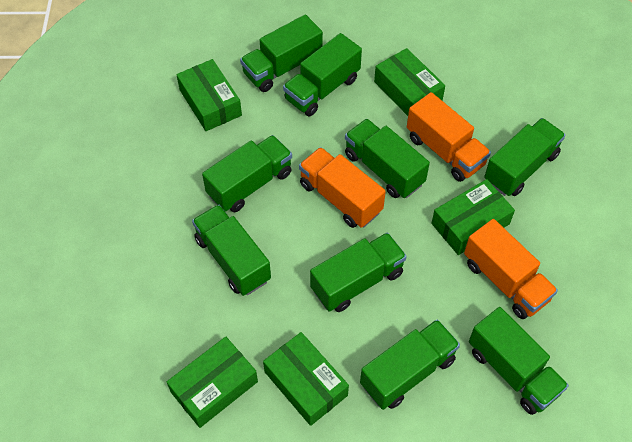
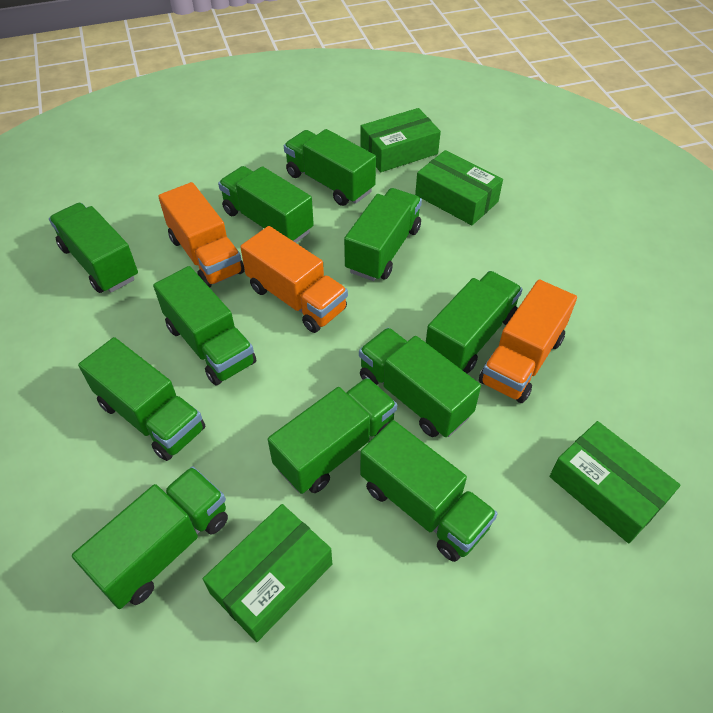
green box: 5 -> 4
green truck: 9 -> 11

